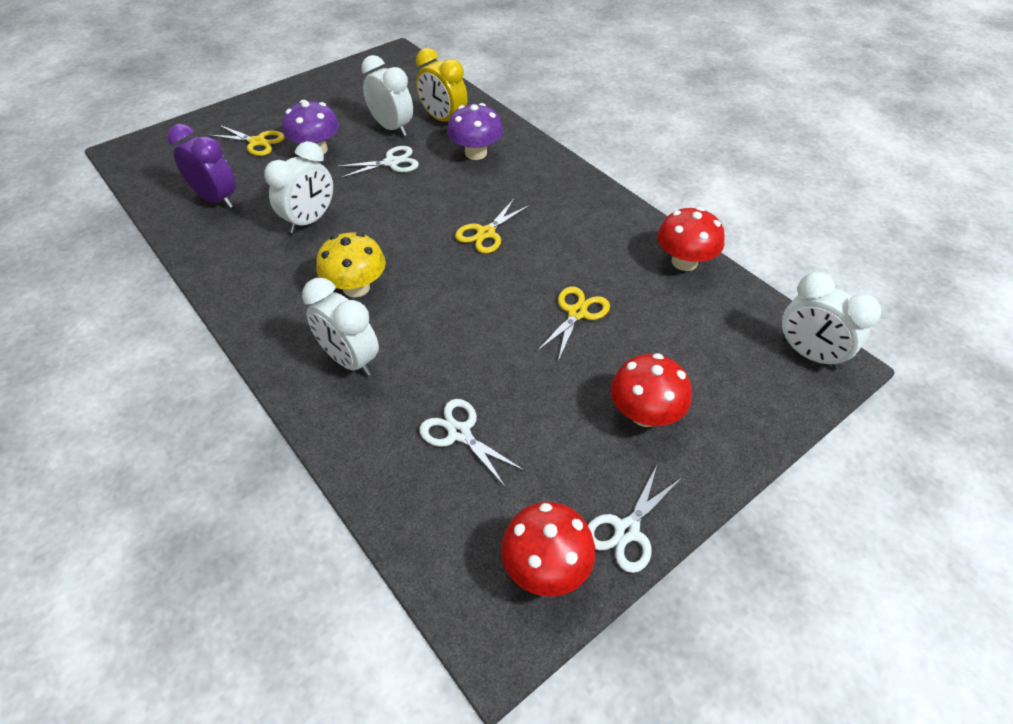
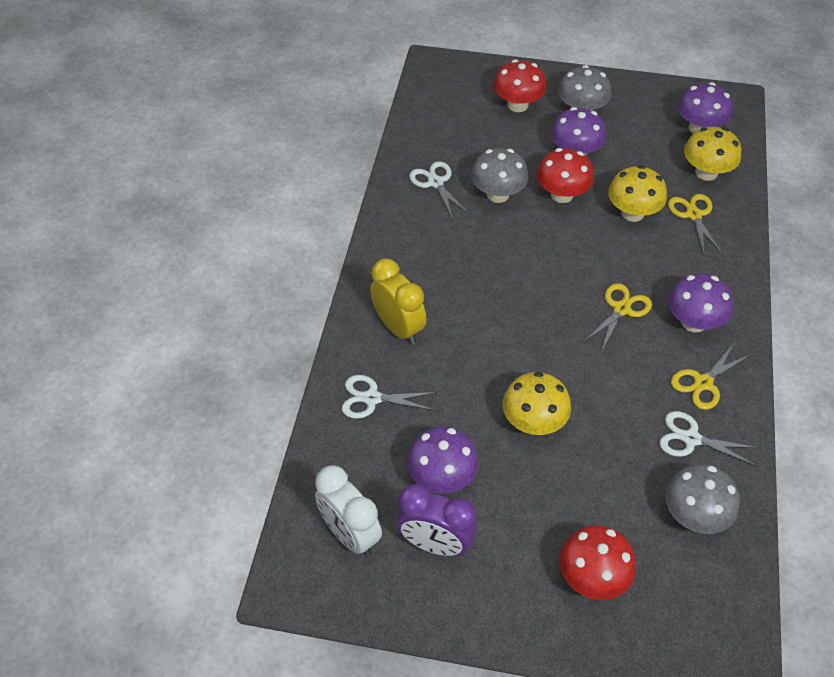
grey mushroom: 0 -> 3
purple mushroom: 2 -> 4
white clock: 4 -> 1
yellow mushroom: 1 -> 3

